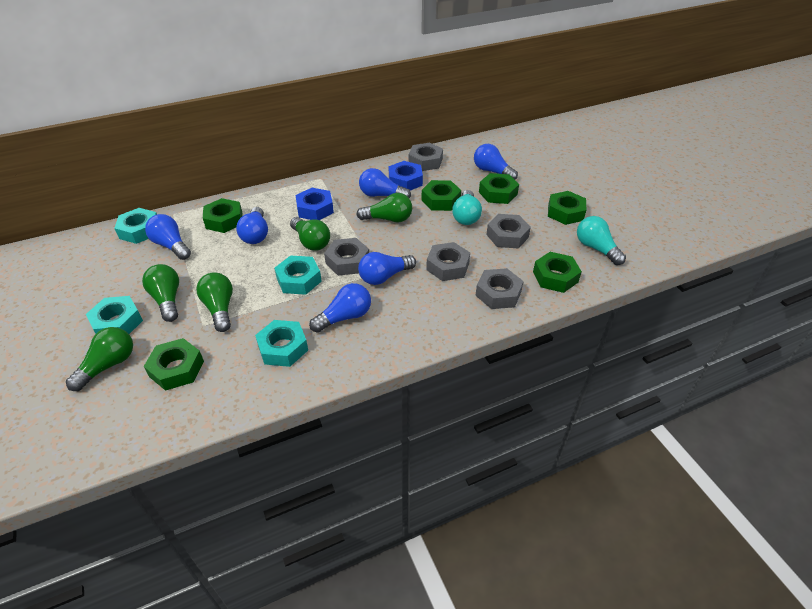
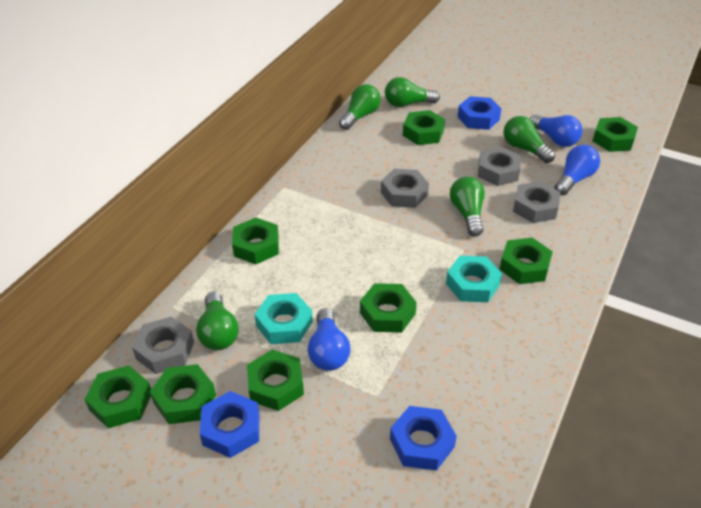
blue light bulb: 6 -> 3
blue nut: 2 -> 3
green nut: 6 -> 8
grey nut: 5 -> 4
turquoise light bulb: 2 -> 0
turquoise nut: 4 -> 2

